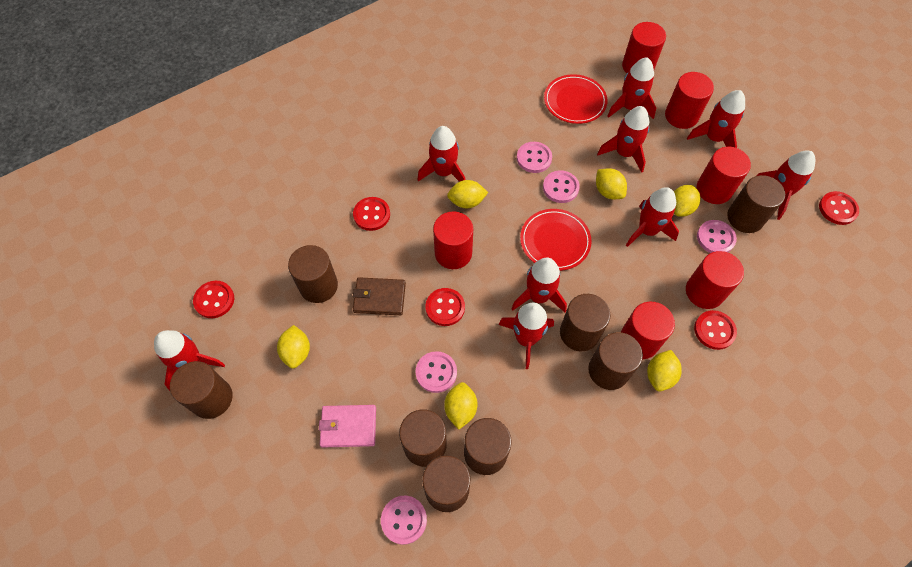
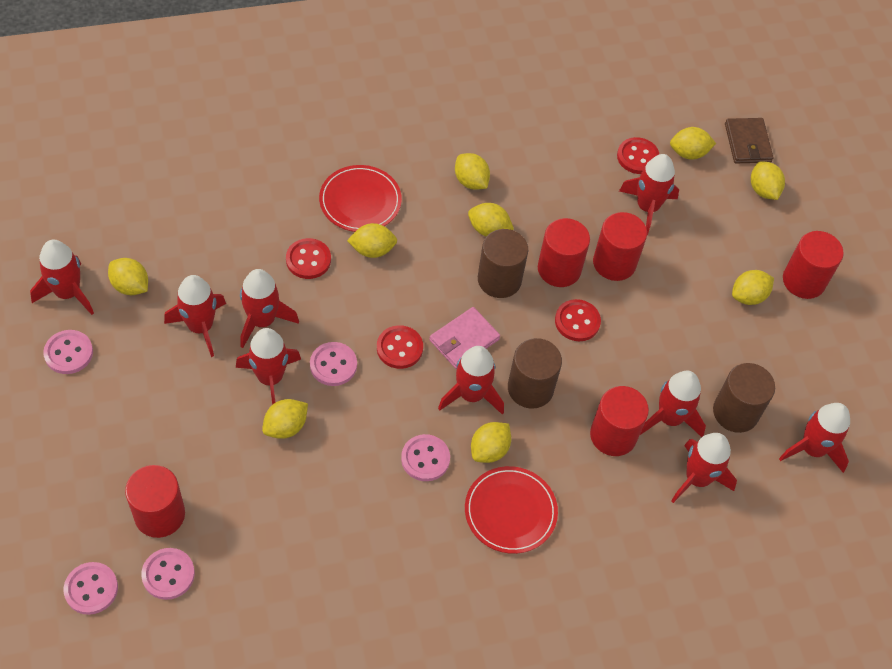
brown cylinder: 8 -> 3
red button: 5 -> 4
red cylinder: 6 -> 5
yellow lemon: 6 -> 9

